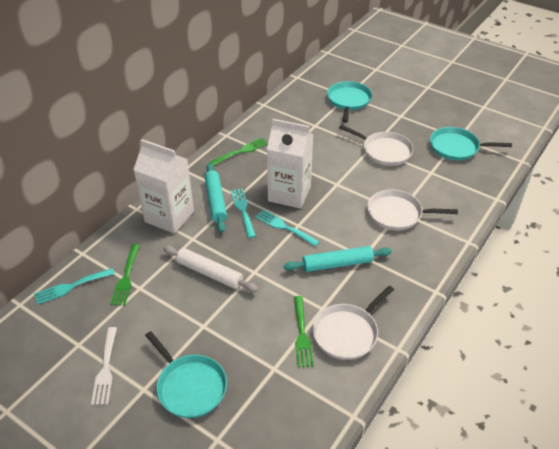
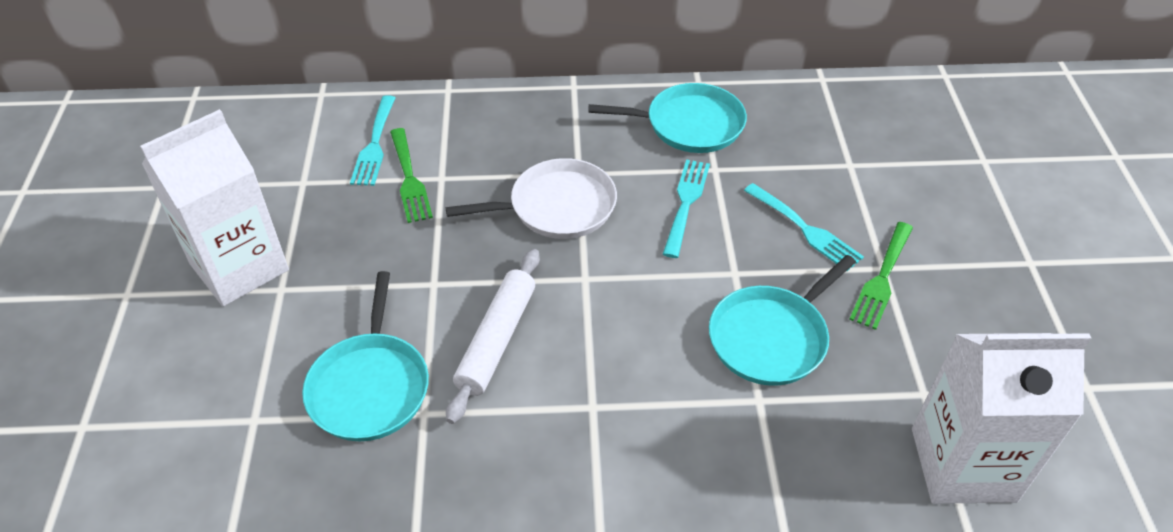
green fork: 3 -> 2
turquoise rolling pin: 2 -> 0
white fork: 1 -> 0
white pan: 3 -> 1

